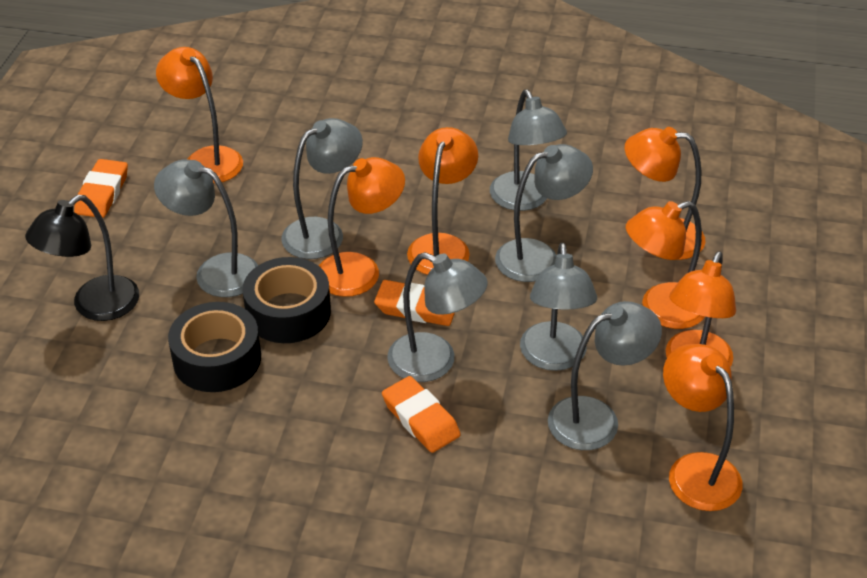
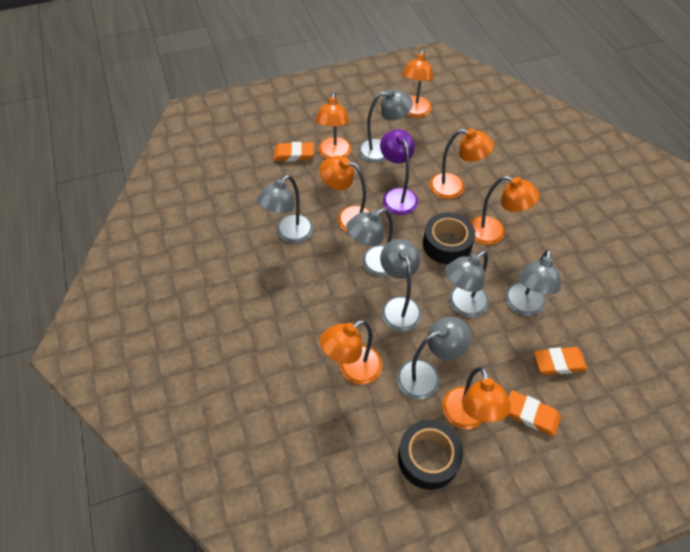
black lamp: 1 -> 0
purple lamp: 0 -> 1

